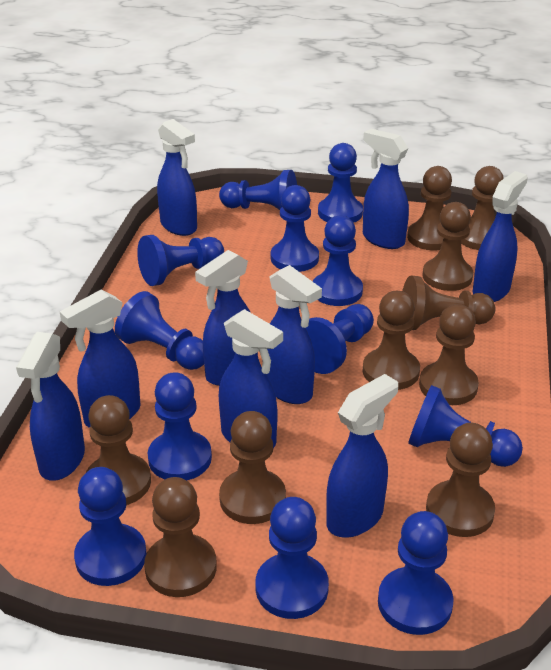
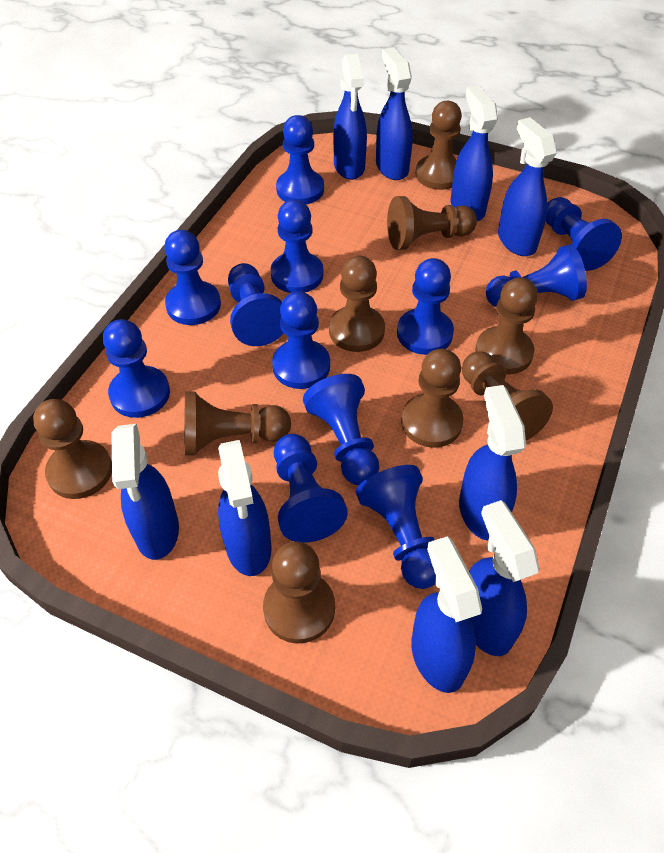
brown pawn: 10 -> 9

